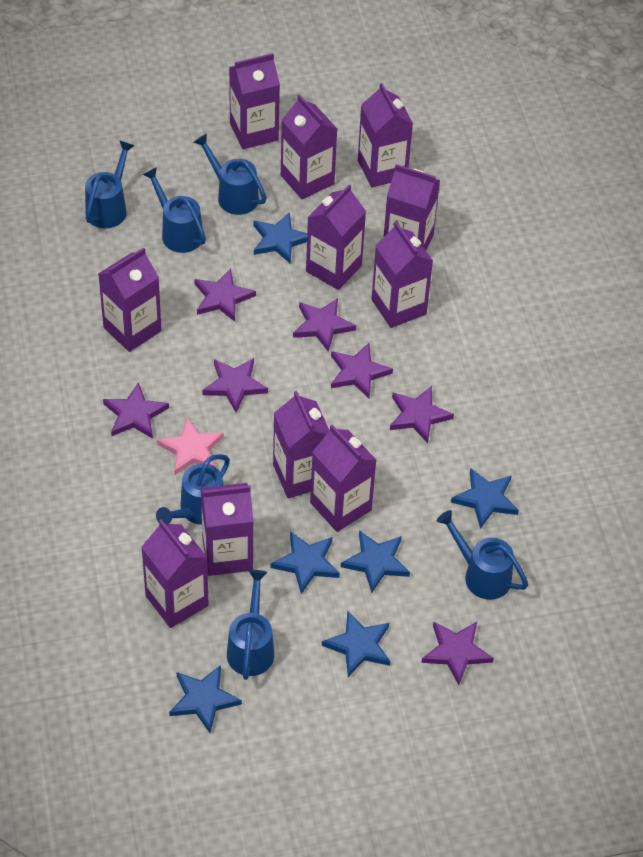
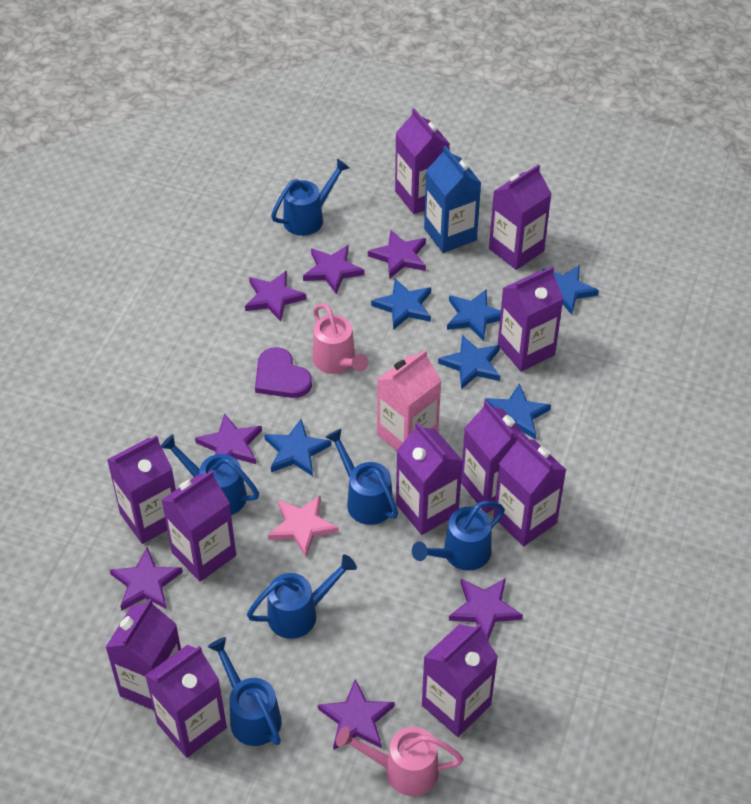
blue carton: 0 -> 1
pink carton: 0 -> 1
pink watering can: 0 -> 2
purple heart: 0 -> 1

